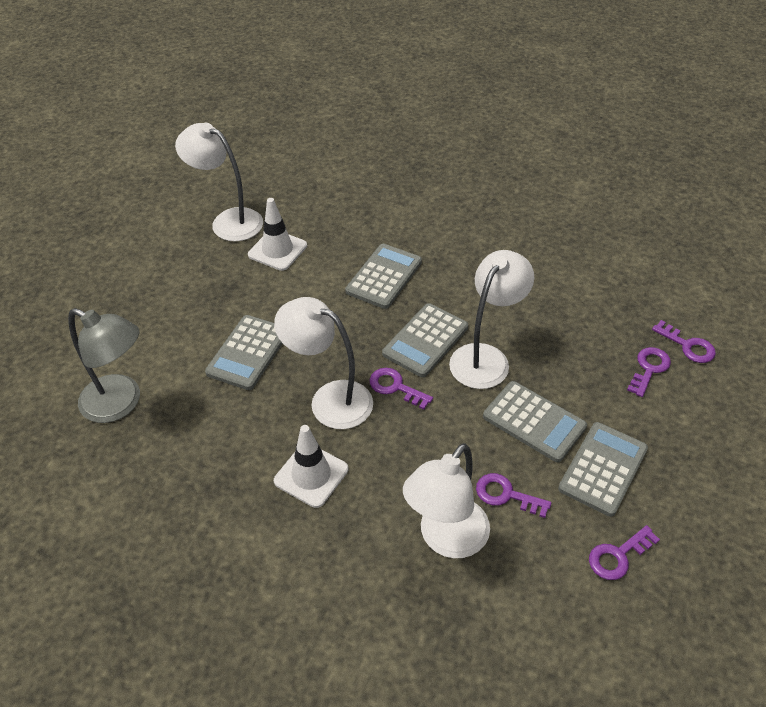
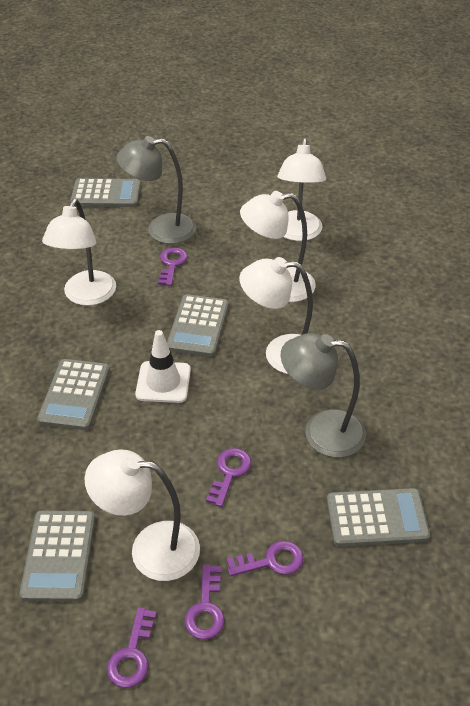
grey lamp: 1 -> 2
white lamp: 4 -> 5
white traffic cone: 2 -> 1

